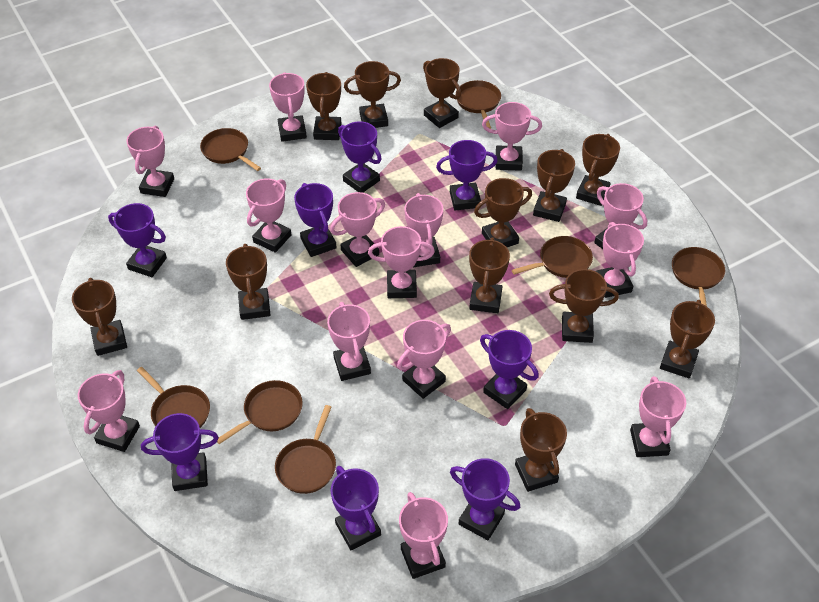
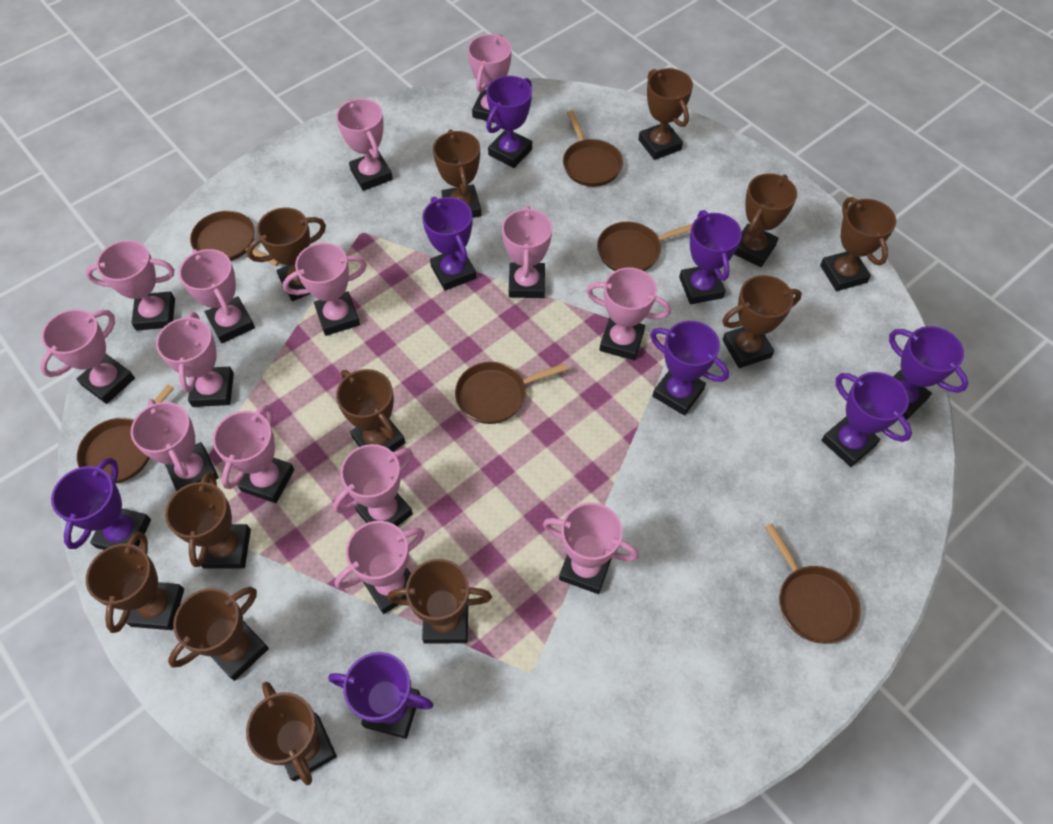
brown pan: 7 -> 6

